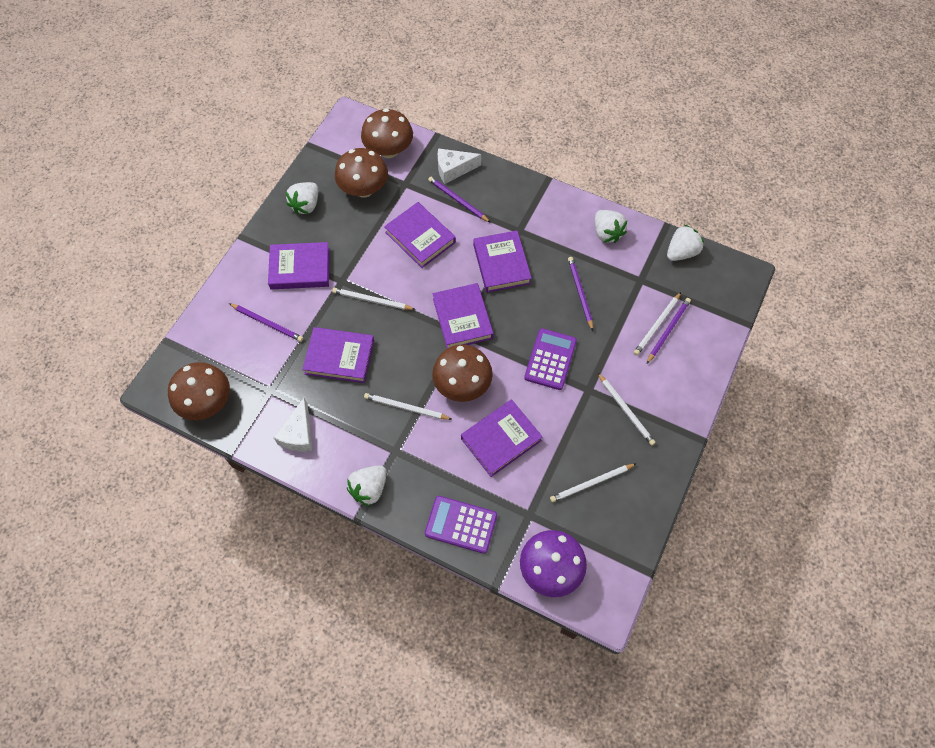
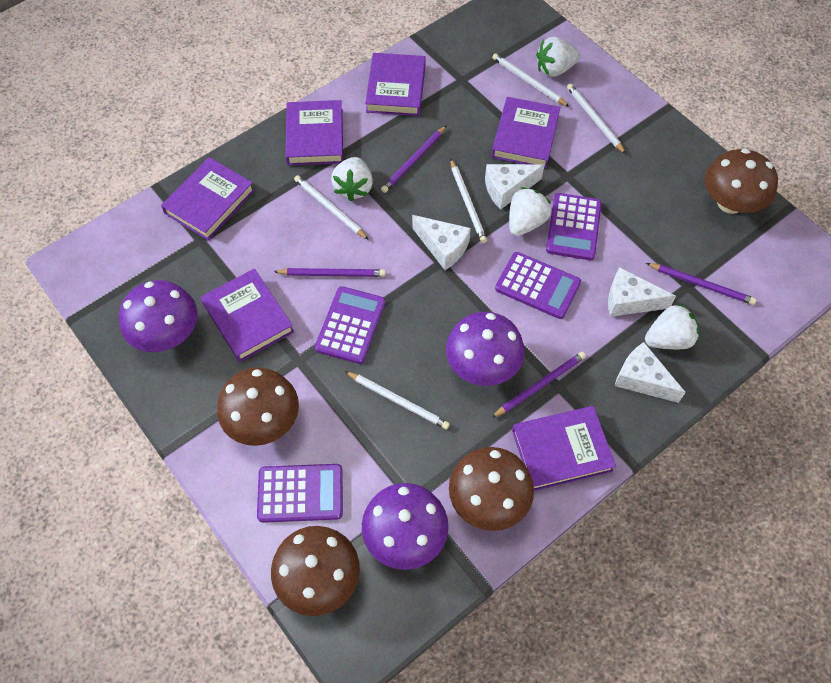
purple calculator: 2 -> 4
purple mushroom: 1 -> 3
white cheese: 2 -> 4

